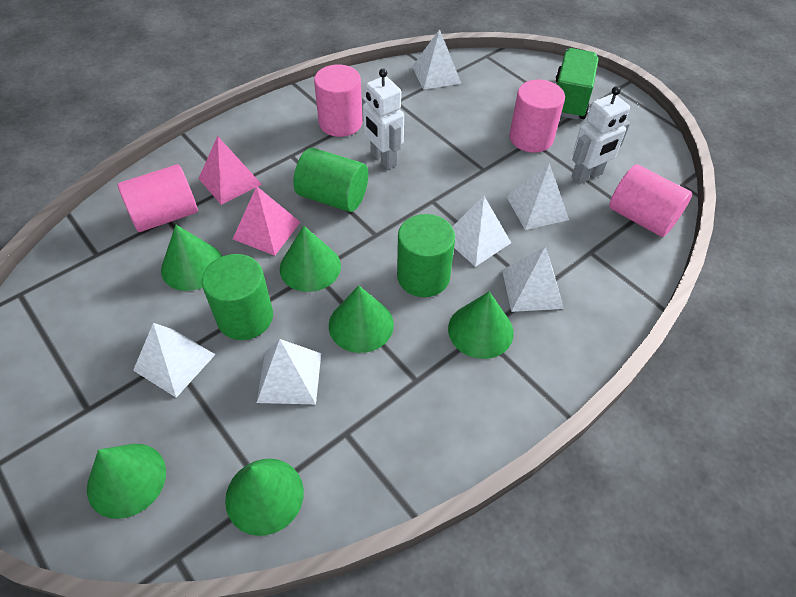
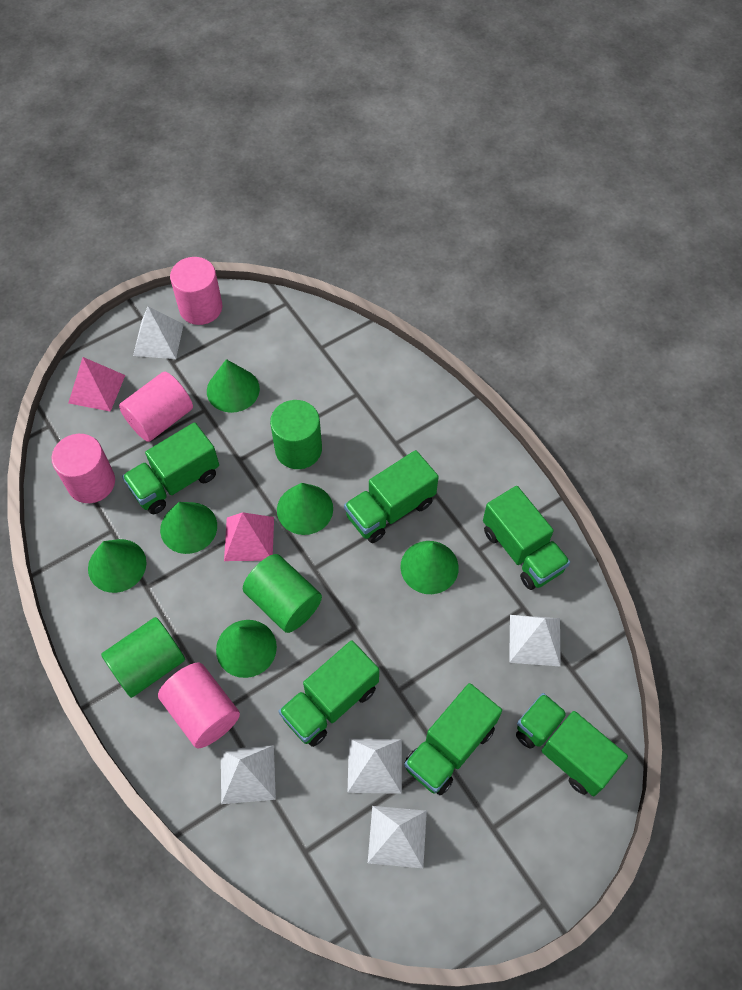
green truck: 1 -> 6
white pyramid: 6 -> 5
white robot: 2 -> 0

